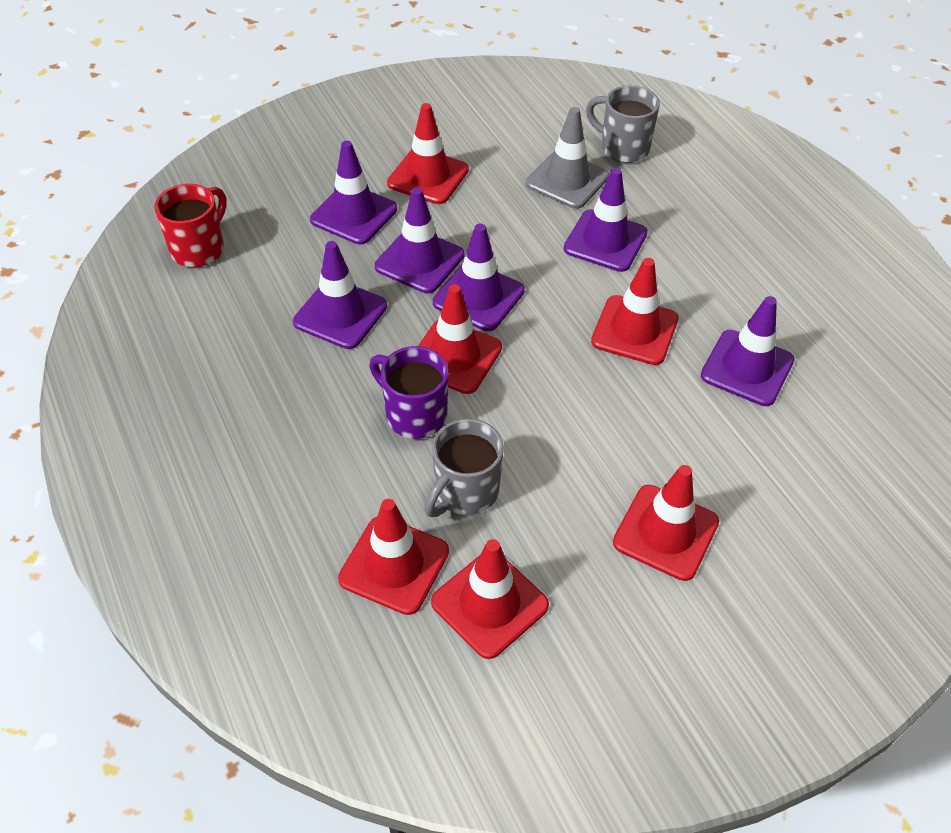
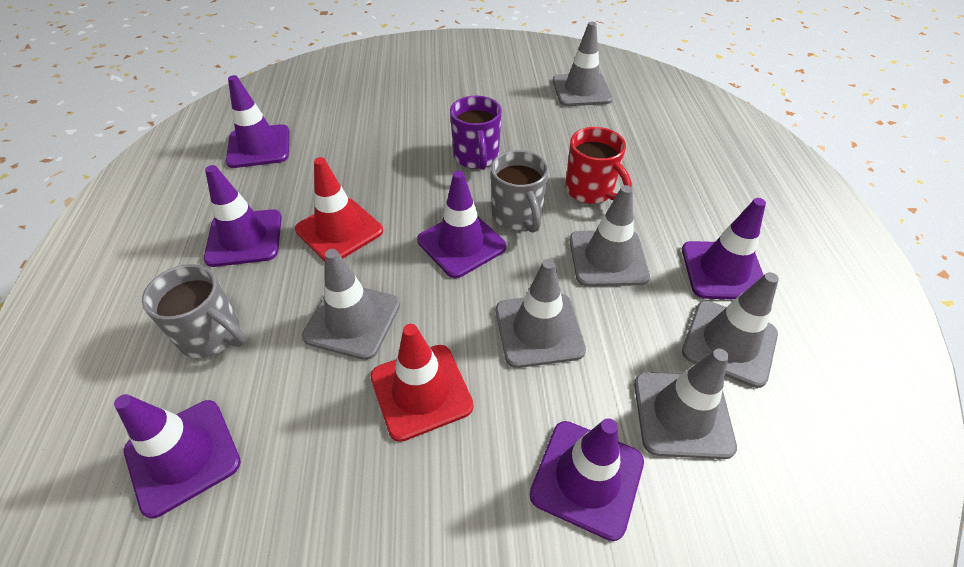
grey traffic cone: 1 -> 6
red traffic cone: 6 -> 2

